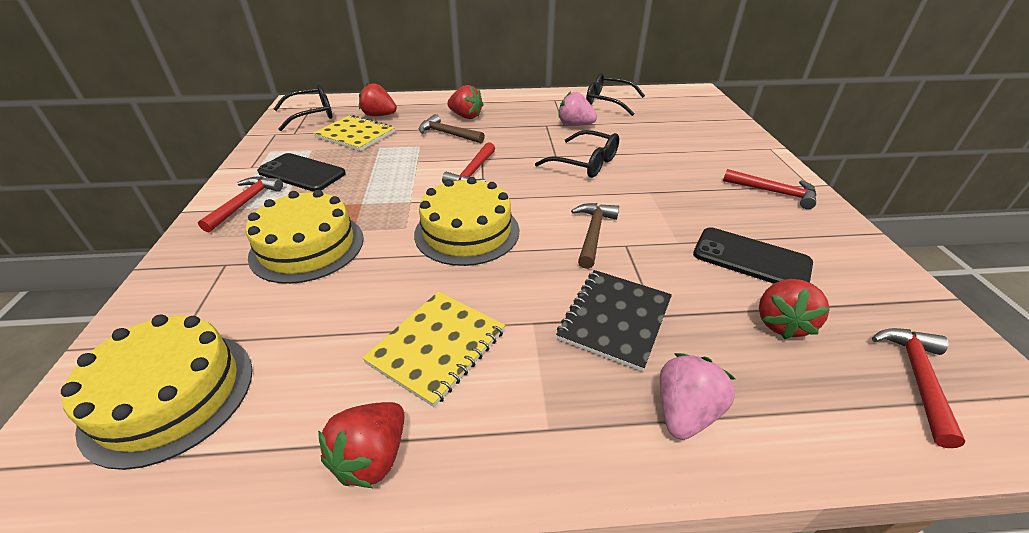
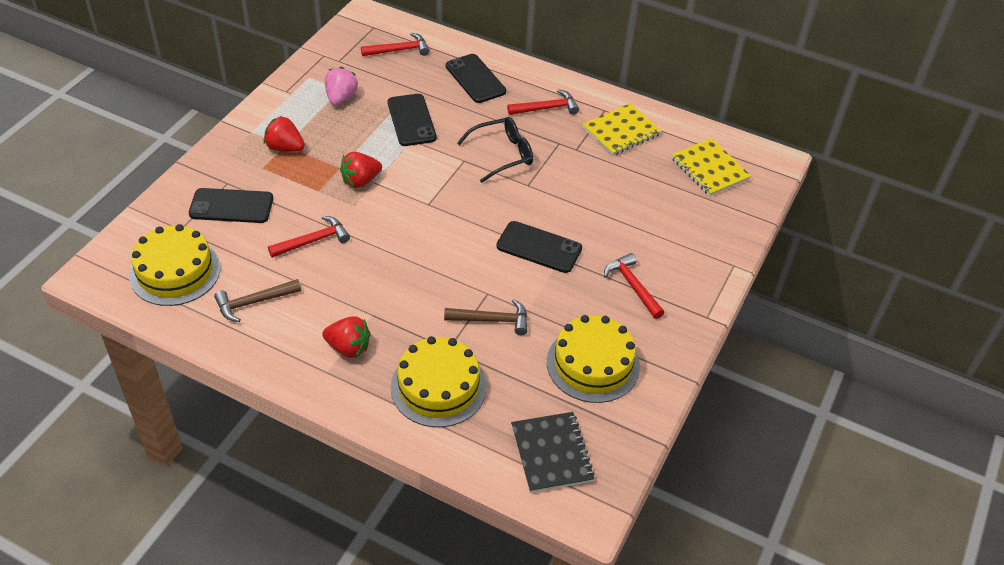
black glasses: 3 -> 1
black phone: 2 -> 4
pink strawberry: 2 -> 1
red strawberry: 4 -> 3

